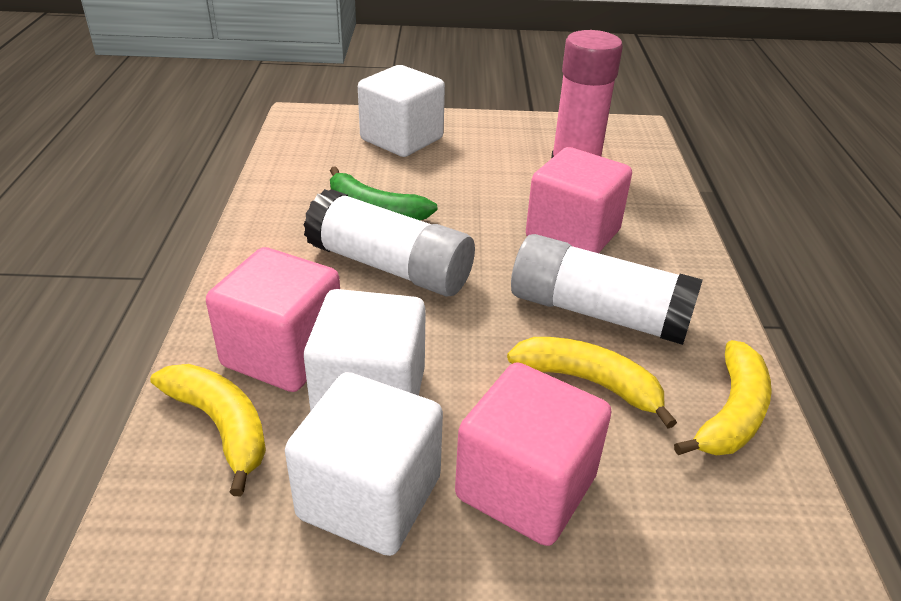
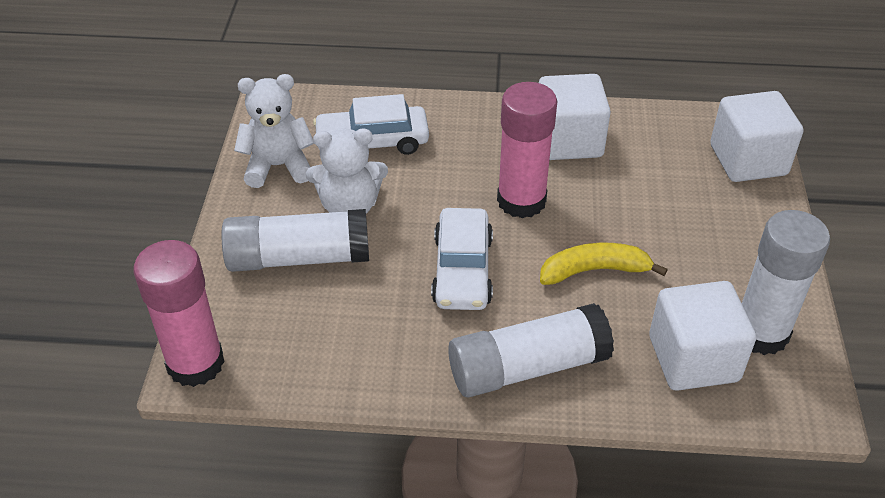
green banana: 1 -> 0
pink cube: 3 -> 0
pink glue stick: 1 -> 2
white car: 0 -> 2
white glue stick: 2 -> 3
white teddy bear: 0 -> 2
yellow banana: 3 -> 1

